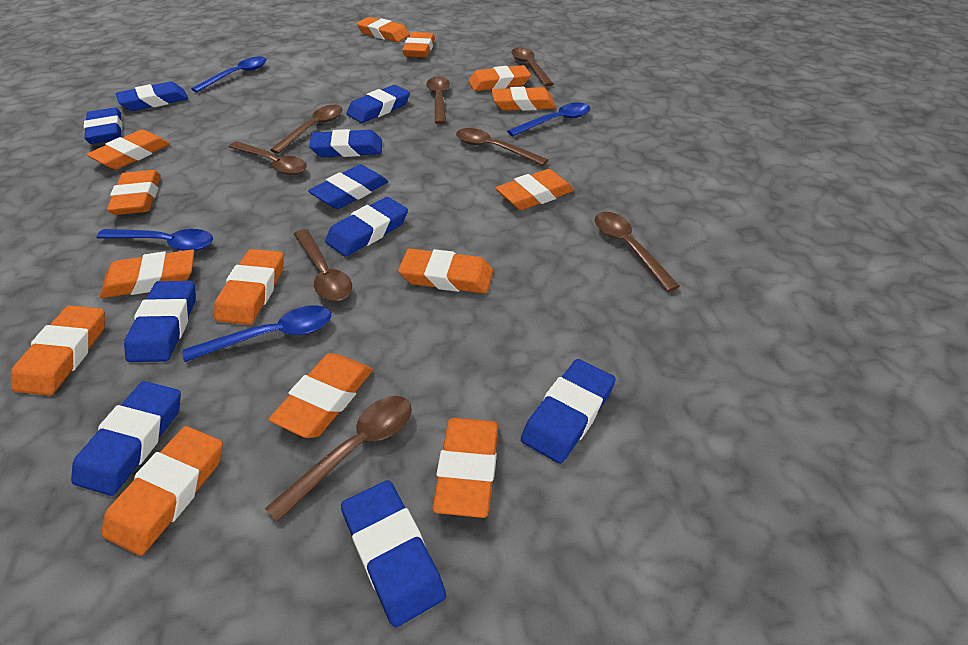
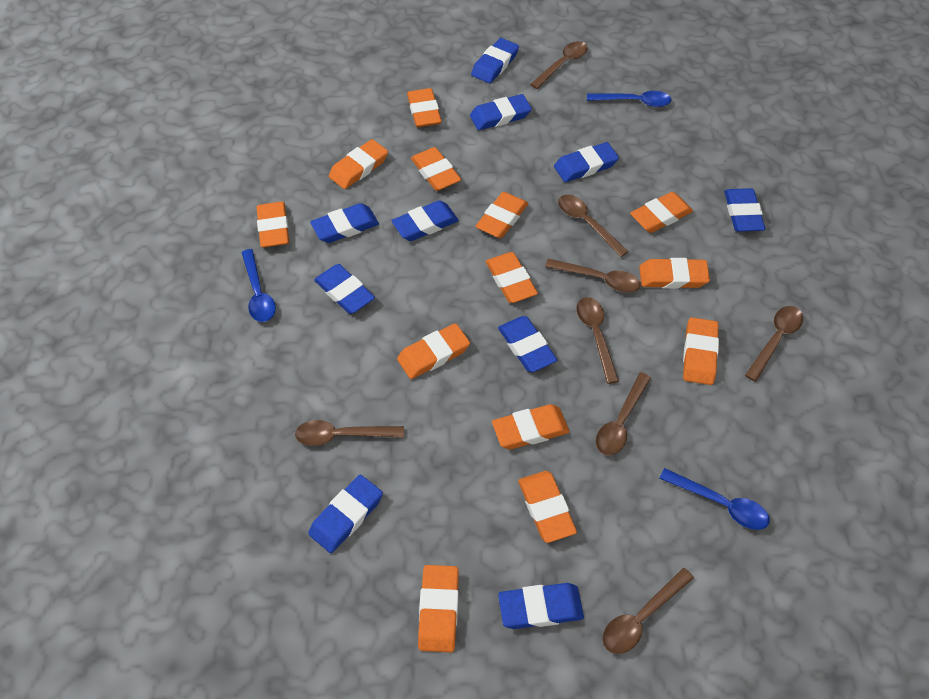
blue spoon: 4 -> 3
orange eraser: 14 -> 13

